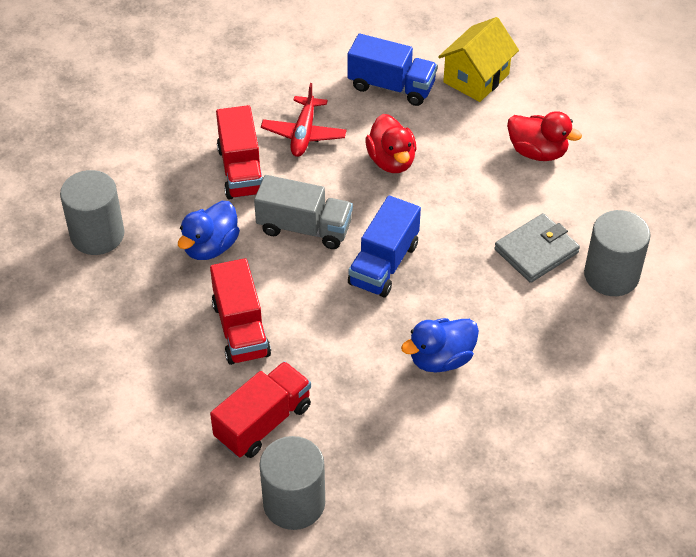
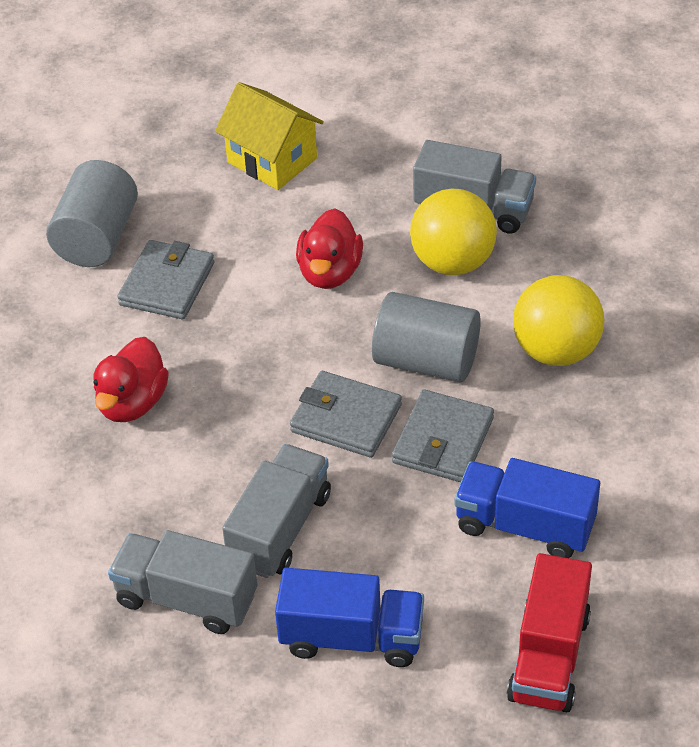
blue duck: 2 -> 0
grey cylinder: 3 -> 2
grey truck: 1 -> 3
grey wallet: 1 -> 3
red plane: 1 -> 0
red truck: 3 -> 1
yellow ball: 0 -> 2

